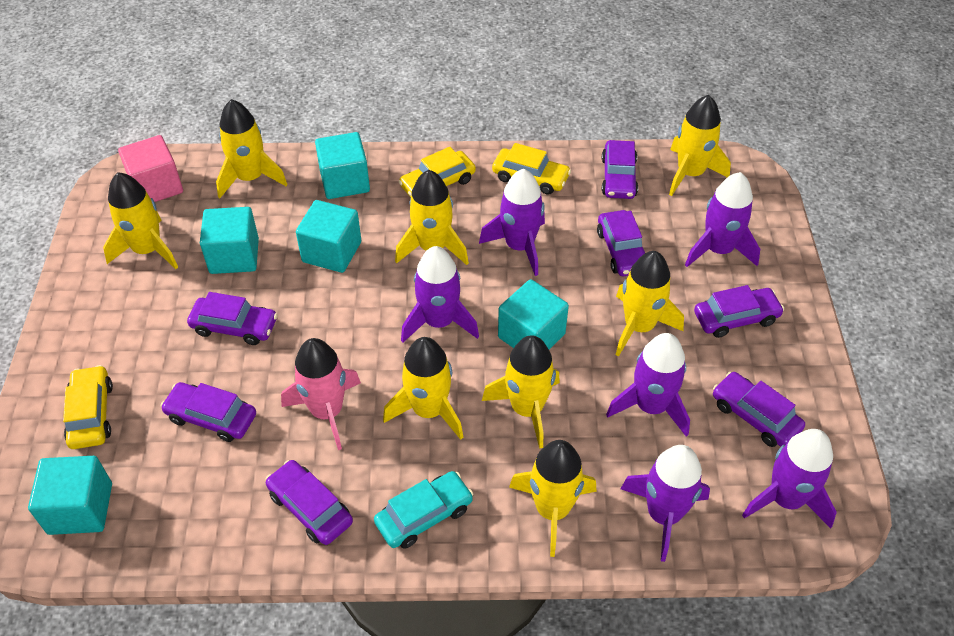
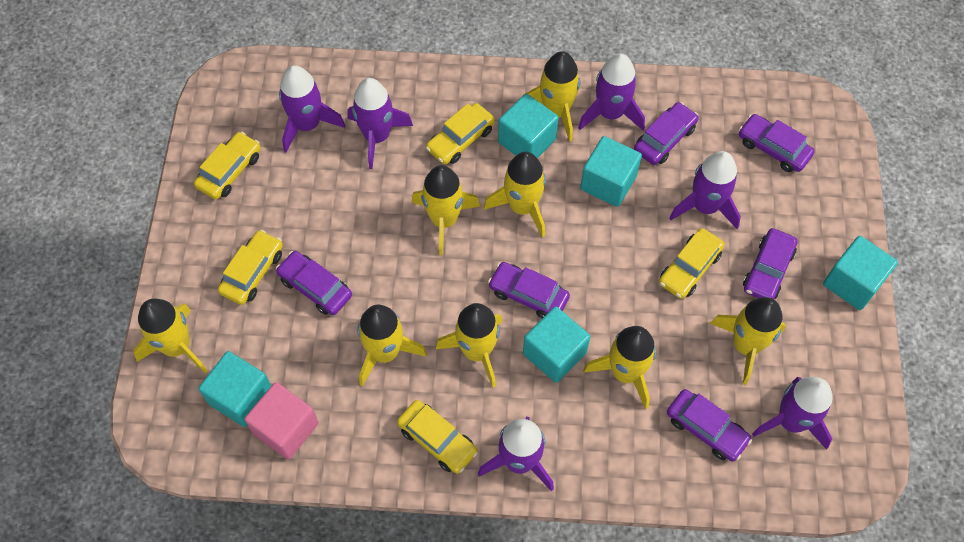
pink rocket: 1 -> 0
purple car: 7 -> 6
turquoise car: 1 -> 0
yellow car: 3 -> 5

